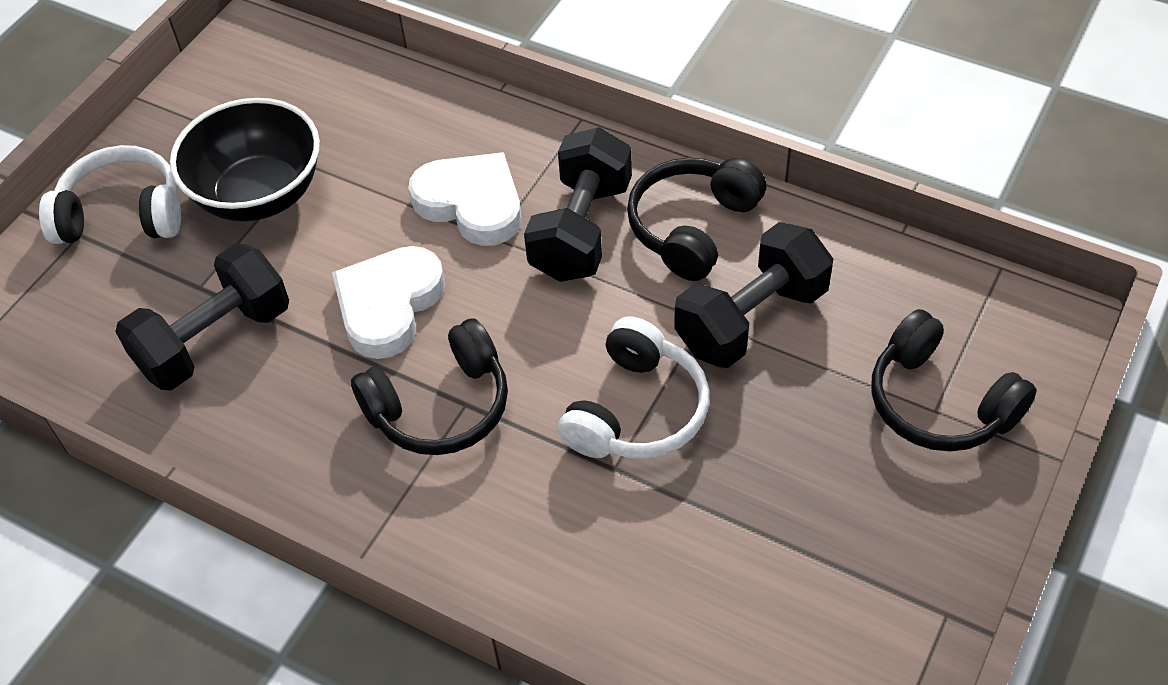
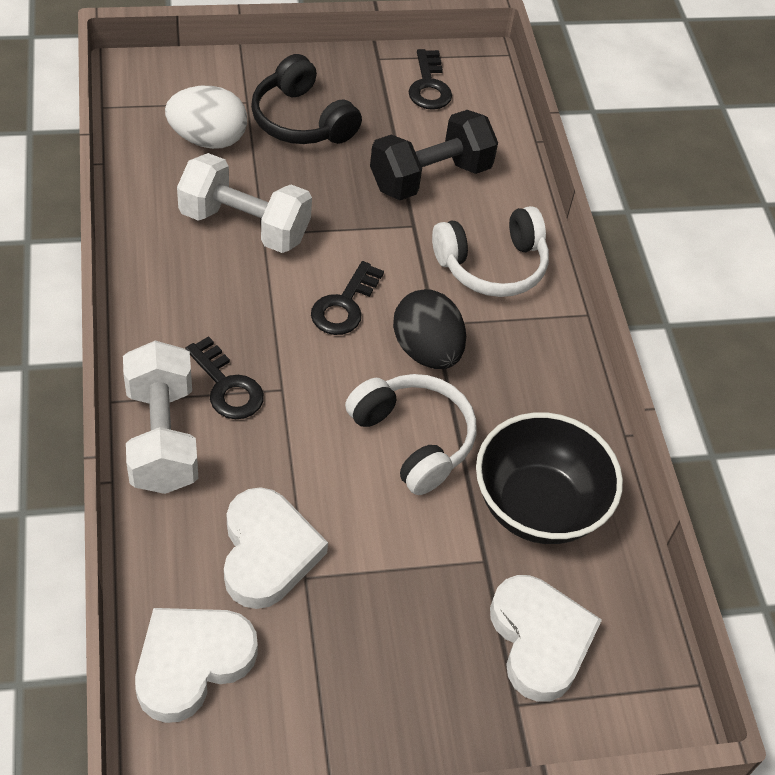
black dumbbell: 3 -> 1
black egg: 0 -> 1
black headphones: 3 -> 1
black key: 0 -> 3
white dumbbell: 0 -> 2
white egg: 0 -> 1
white heart: 2 -> 3

